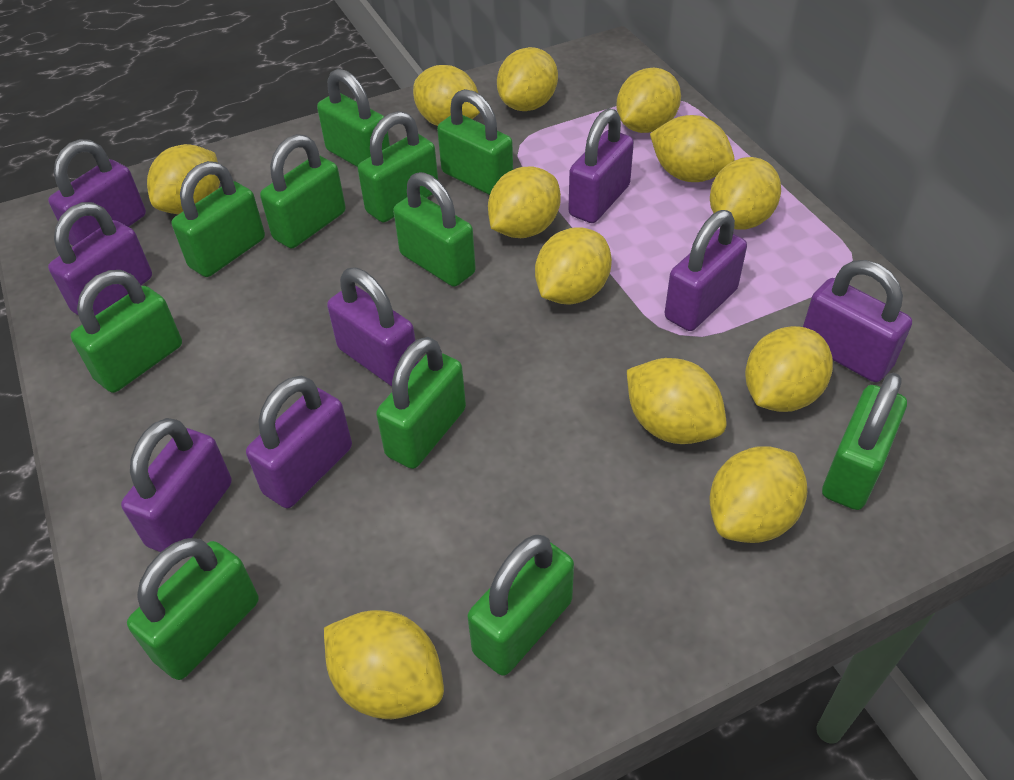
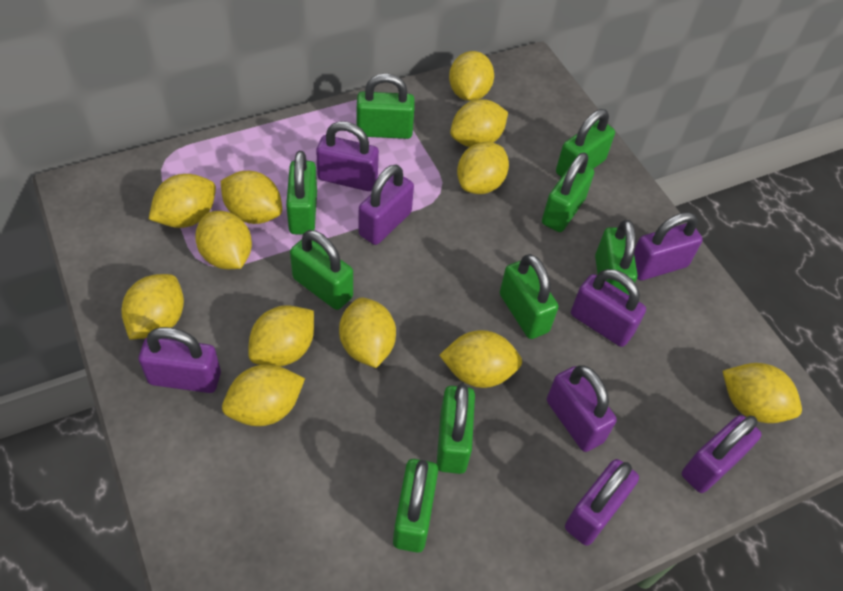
green padlock: 11 -> 9

